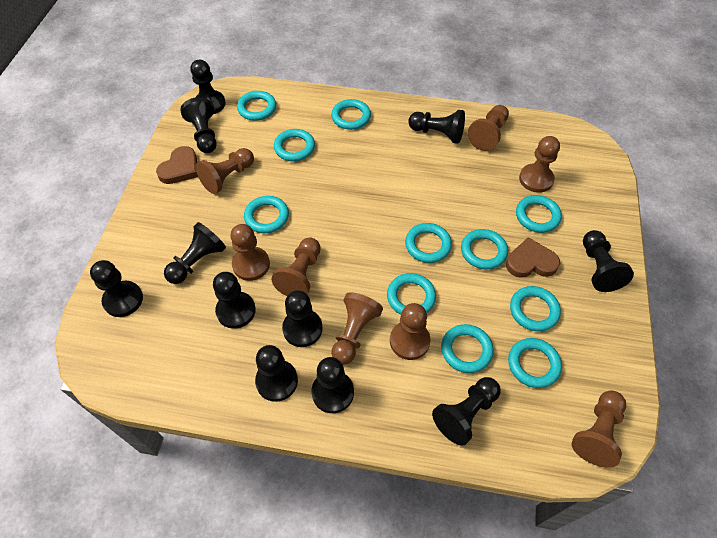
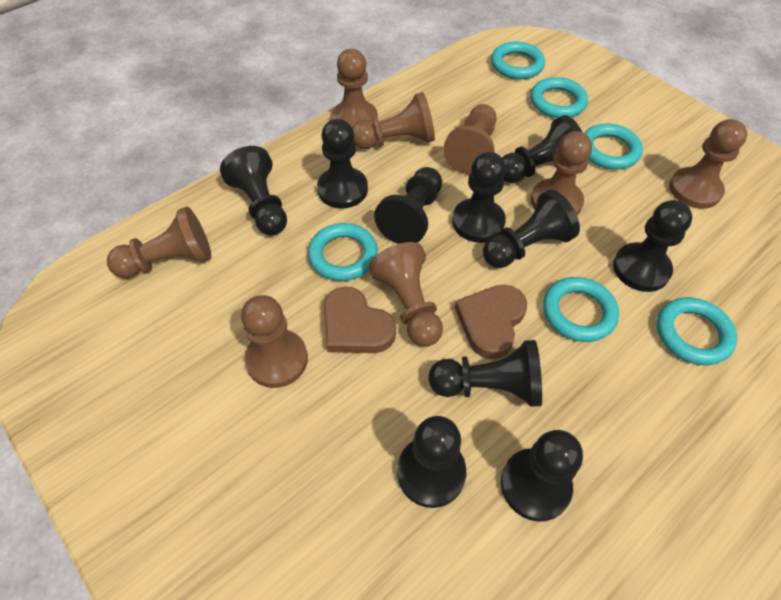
black pawn: 11 -> 10
turquoise ring: 11 -> 6

